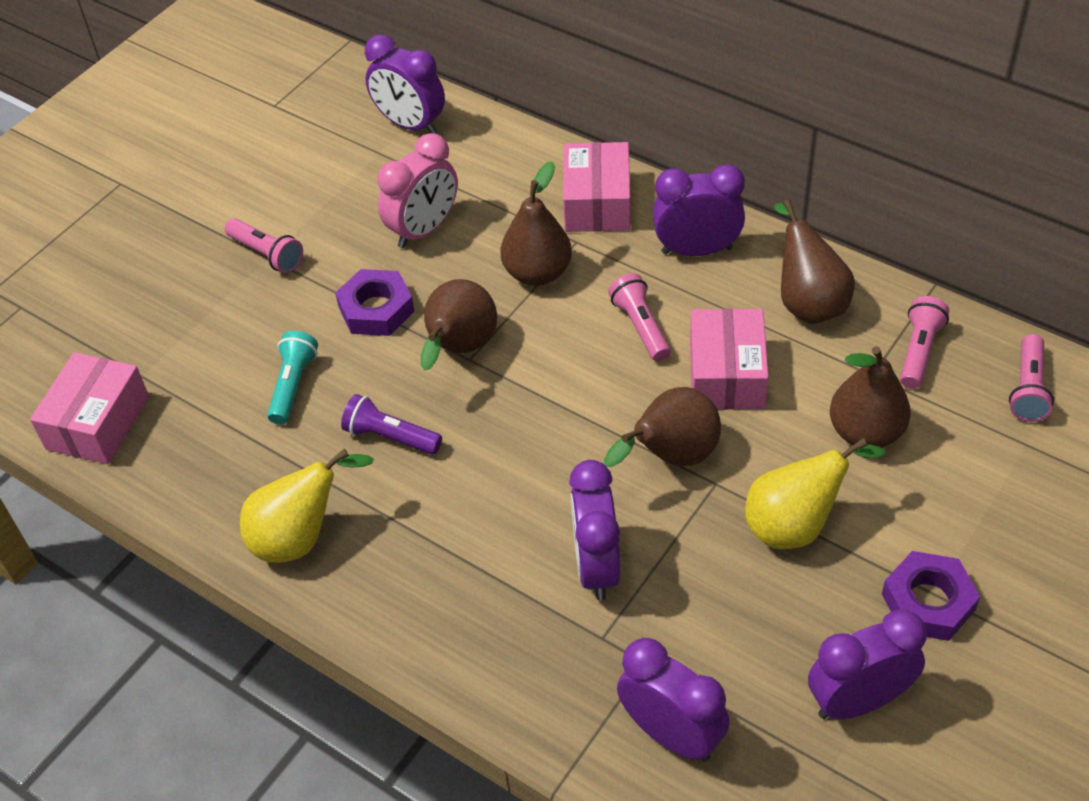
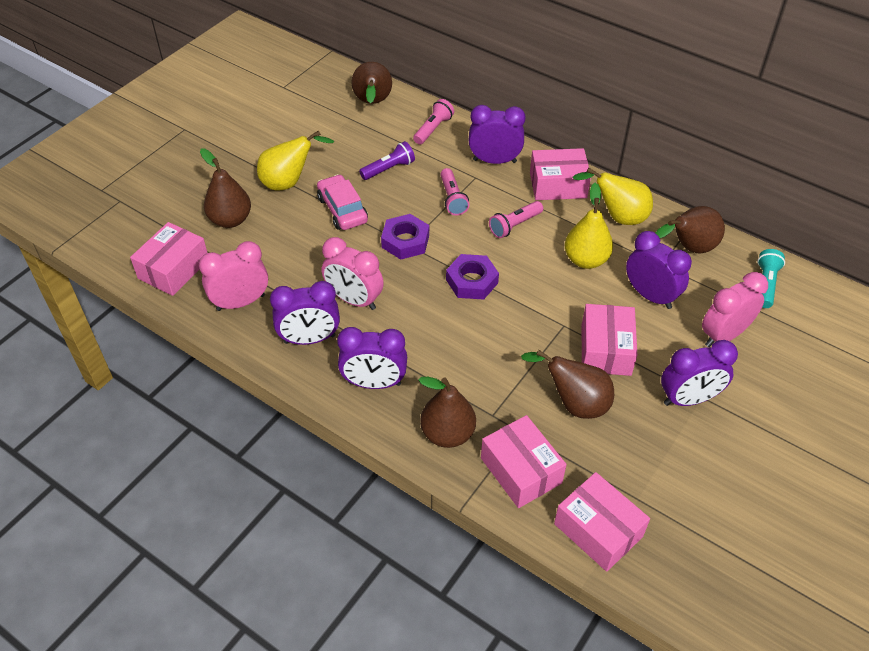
pink box: 3 -> 5
pink car: 0 -> 1
pink clock: 1 -> 3
pink flashlight: 4 -> 3
yellow pear: 2 -> 3

